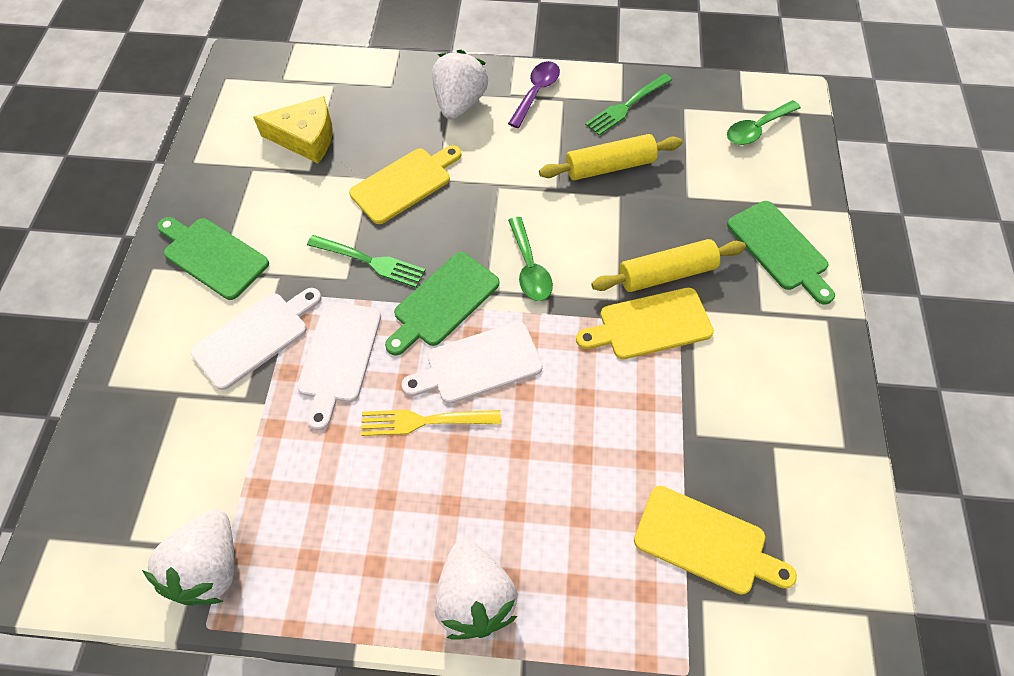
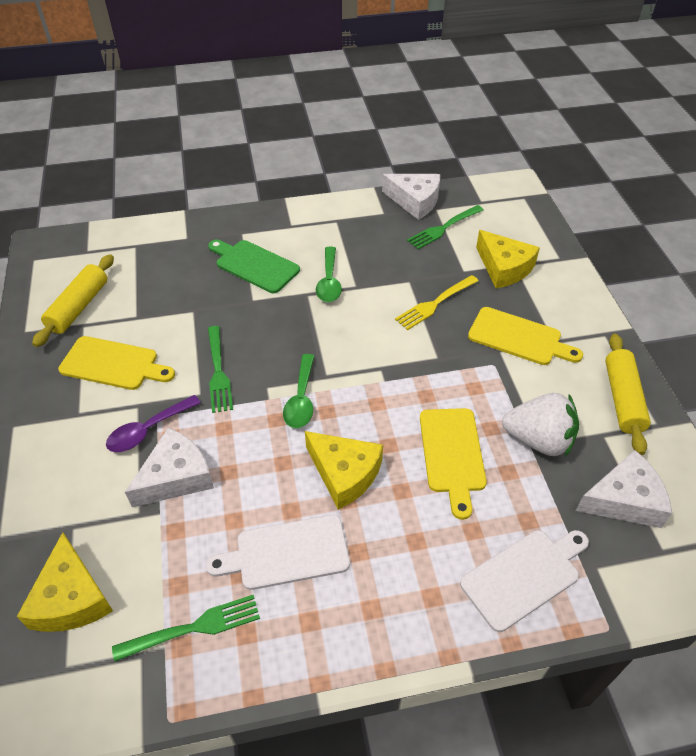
green cutting board: 3 -> 1
green fork: 2 -> 3
white cheese: 0 -> 3
white cutting board: 3 -> 2
white strawberry: 3 -> 1
yellow cheese: 1 -> 3

